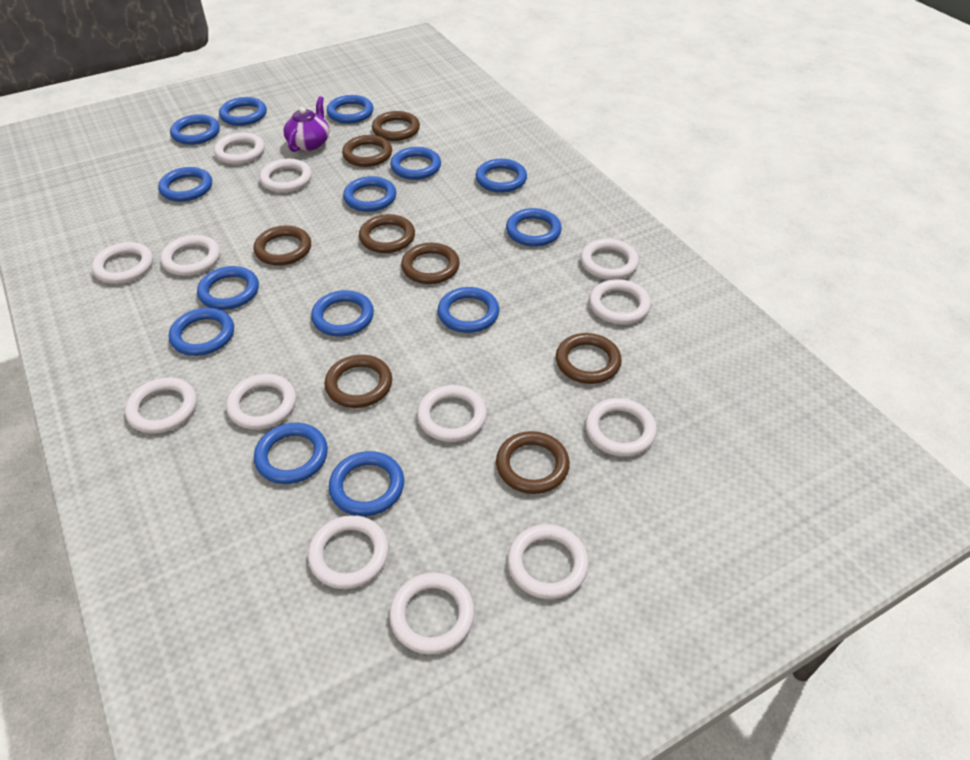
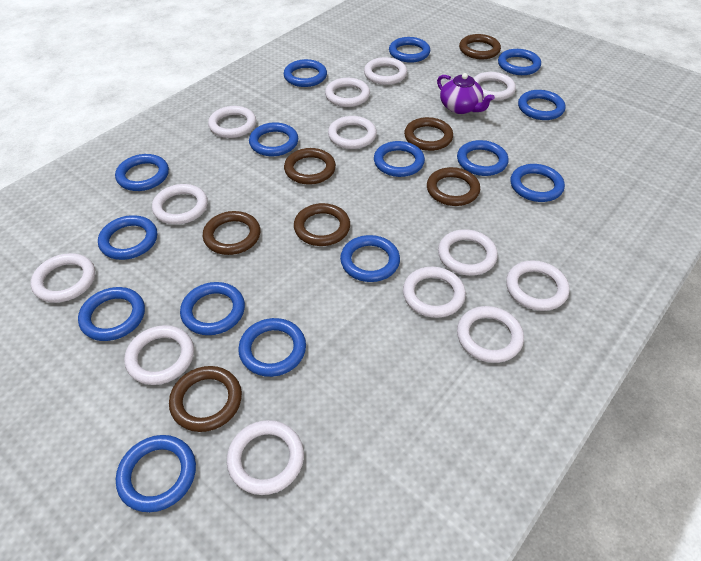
blue ring: 14 -> 15
brown ring: 8 -> 7

